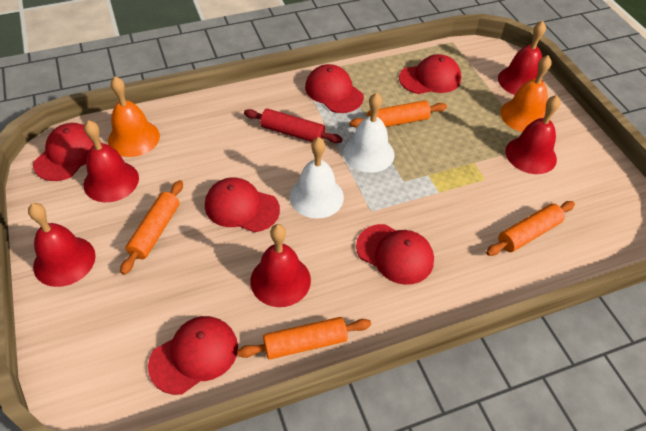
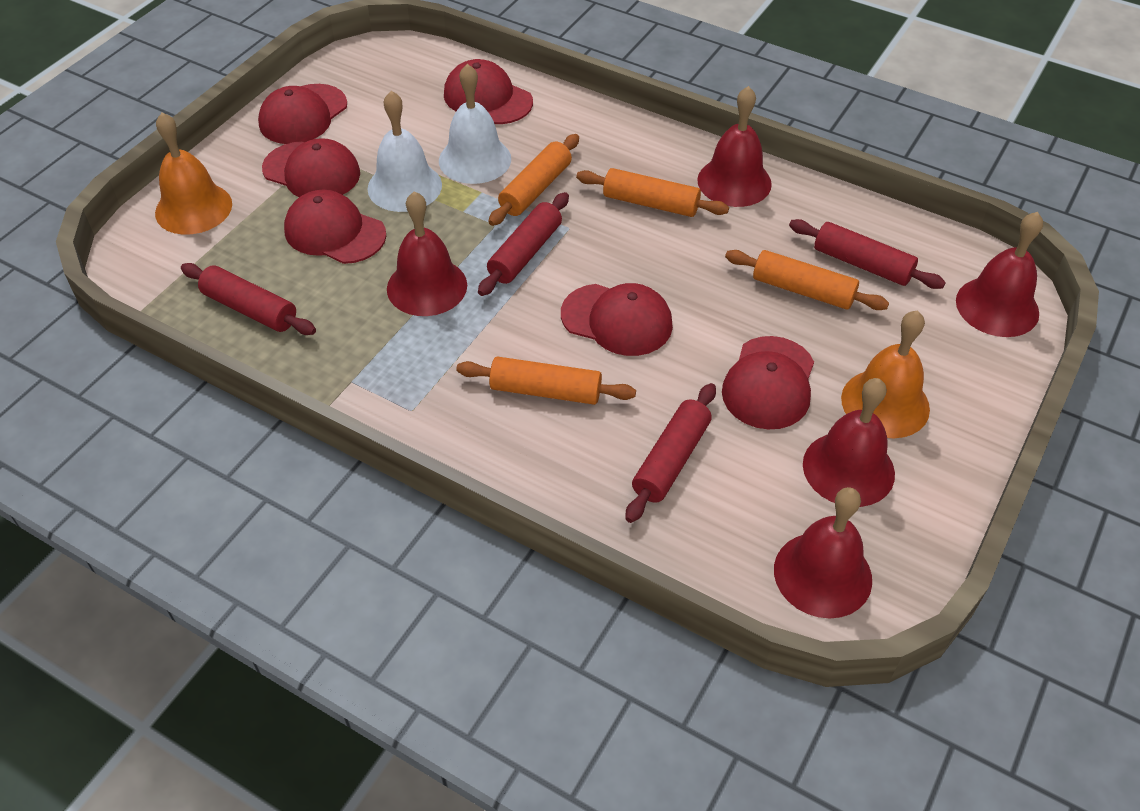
red rolling pin: 1 -> 4

